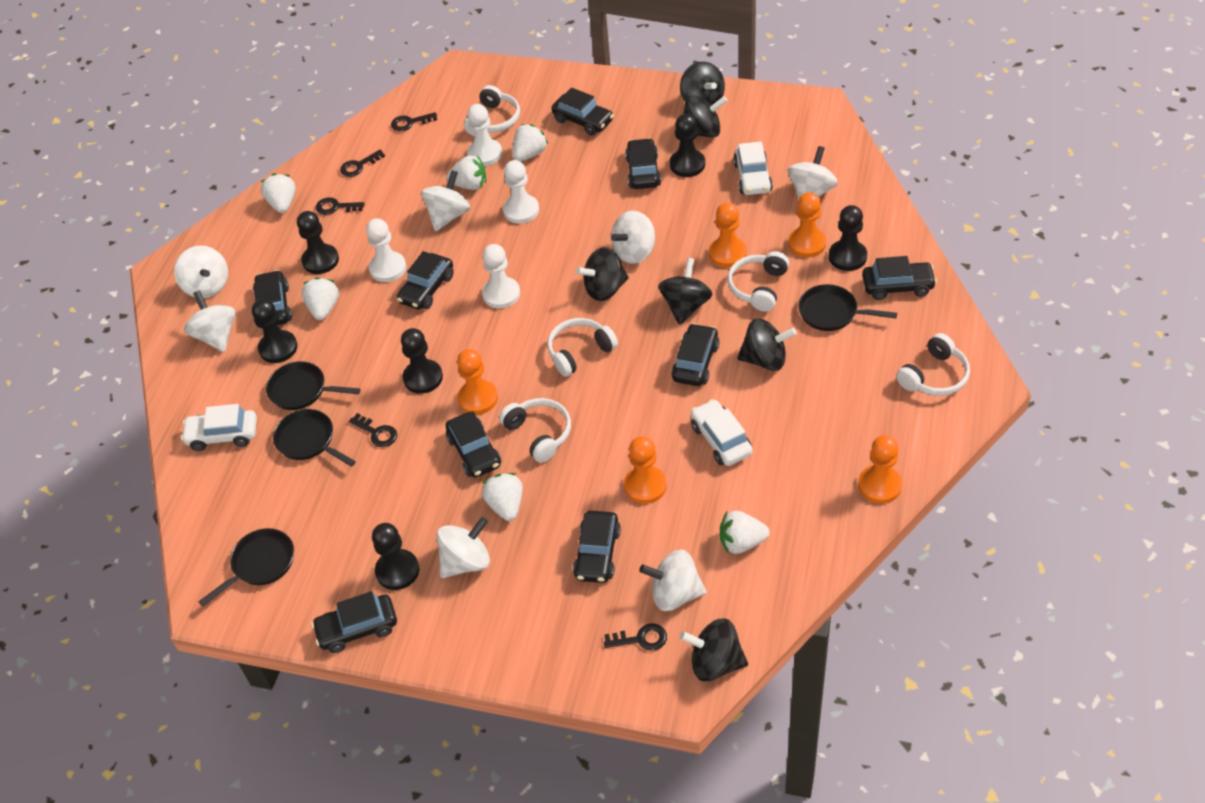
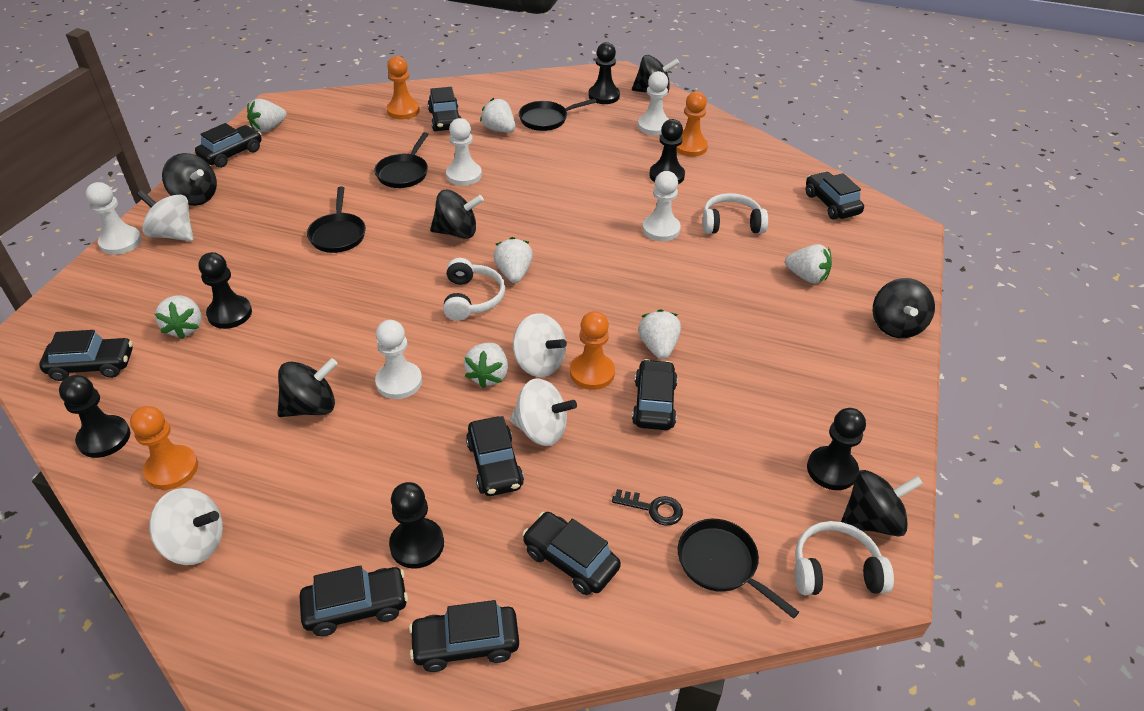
black key: 5 -> 1
orange pawn: 5 -> 4
white car: 3 -> 0
white headphones: 5 -> 3
white pawn: 4 -> 5
white spinning top: 7 -> 4
white strawberry: 6 -> 7

